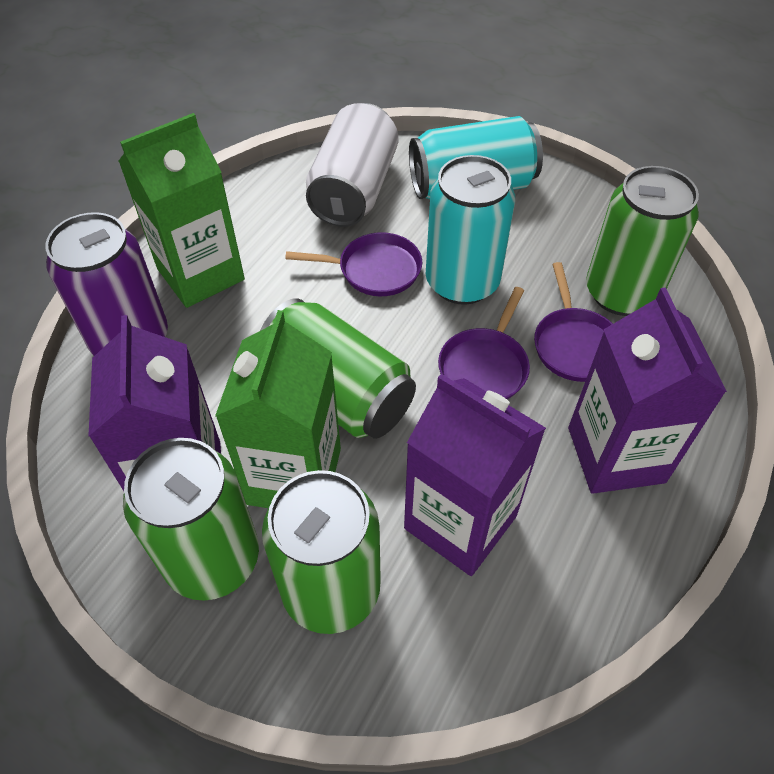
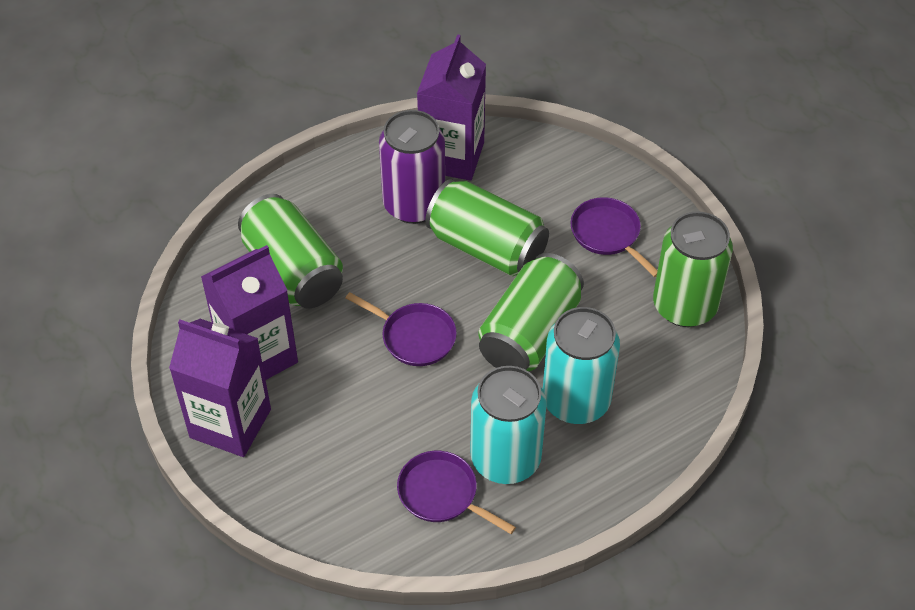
green carton: 2 -> 0
white can: 1 -> 0

